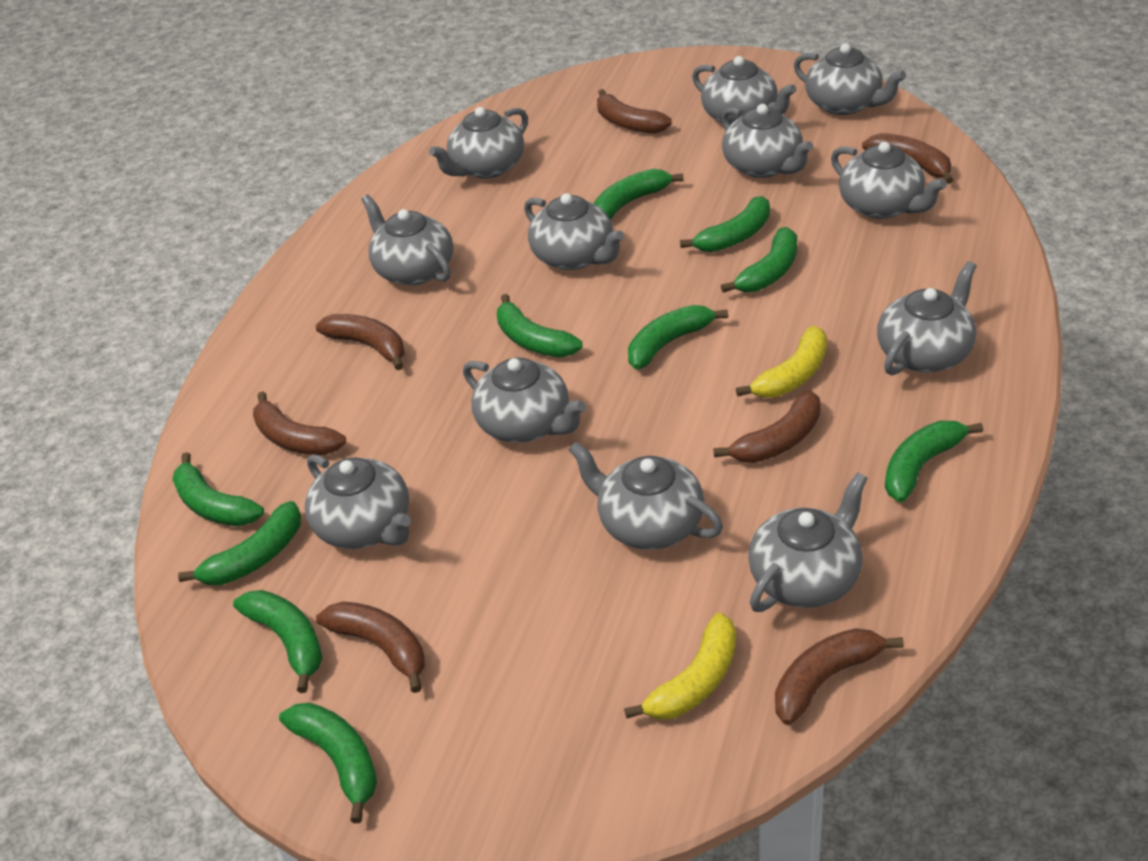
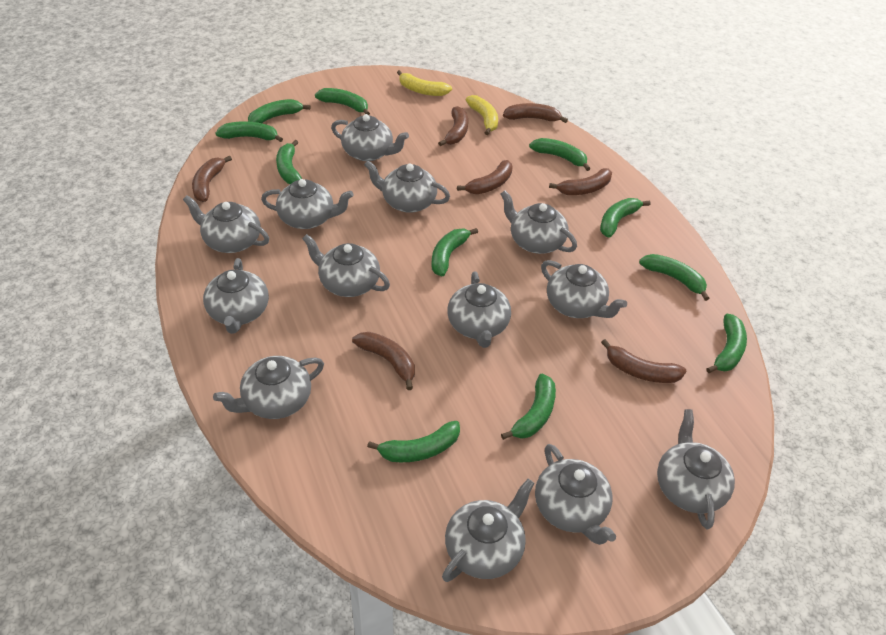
green banana: 10 -> 11
grey teapot: 12 -> 13

